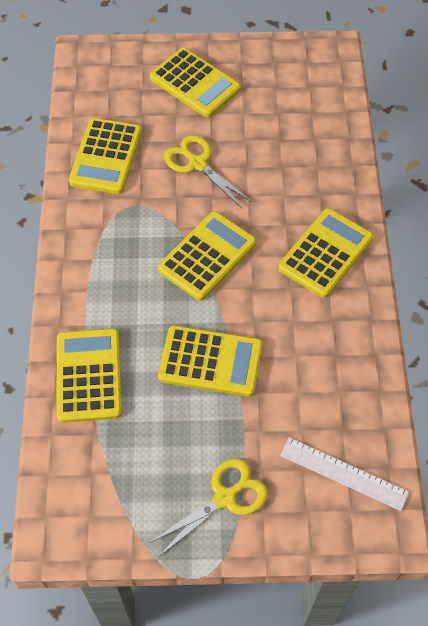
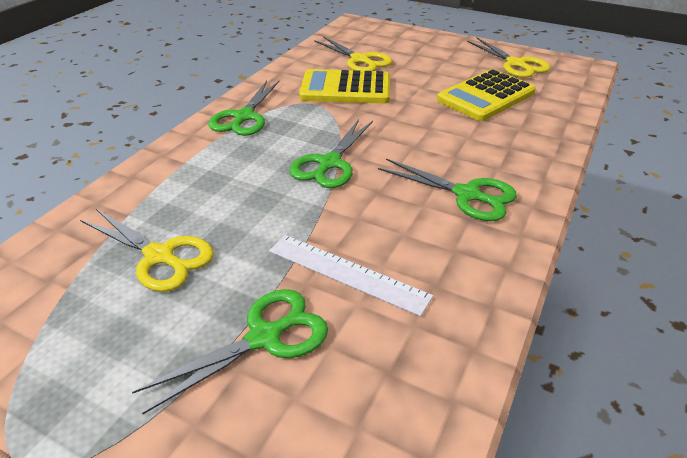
green scissors: 0 -> 4
yellow calculator: 6 -> 2
yellow scissors: 2 -> 3

